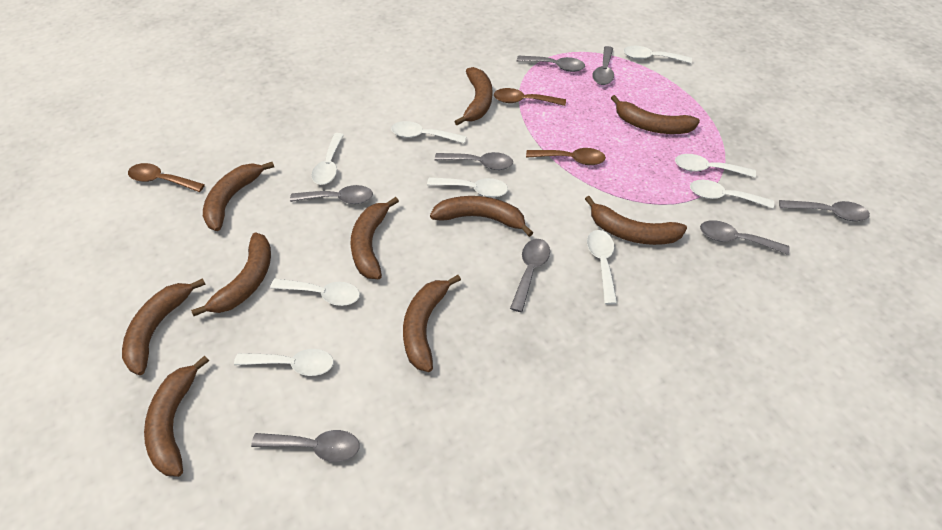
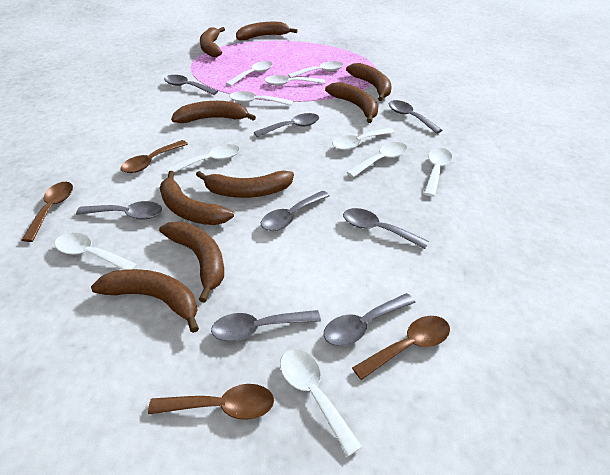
brown banana: 10 -> 9
brown spoon: 3 -> 4
white spoon: 9 -> 10

